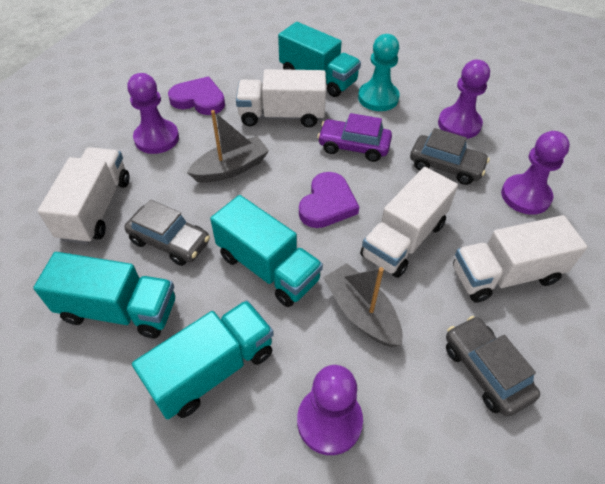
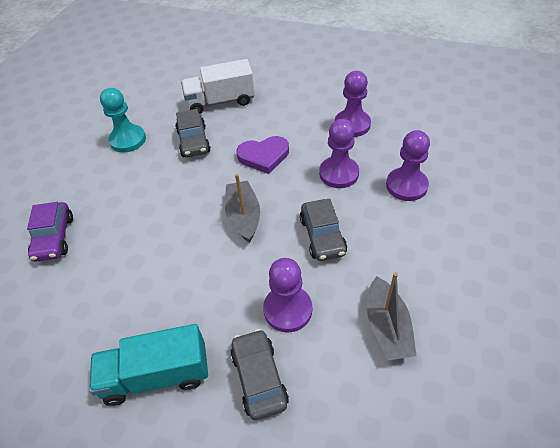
purple heart: 2 -> 1
turquoise truck: 4 -> 1
white truck: 4 -> 1

